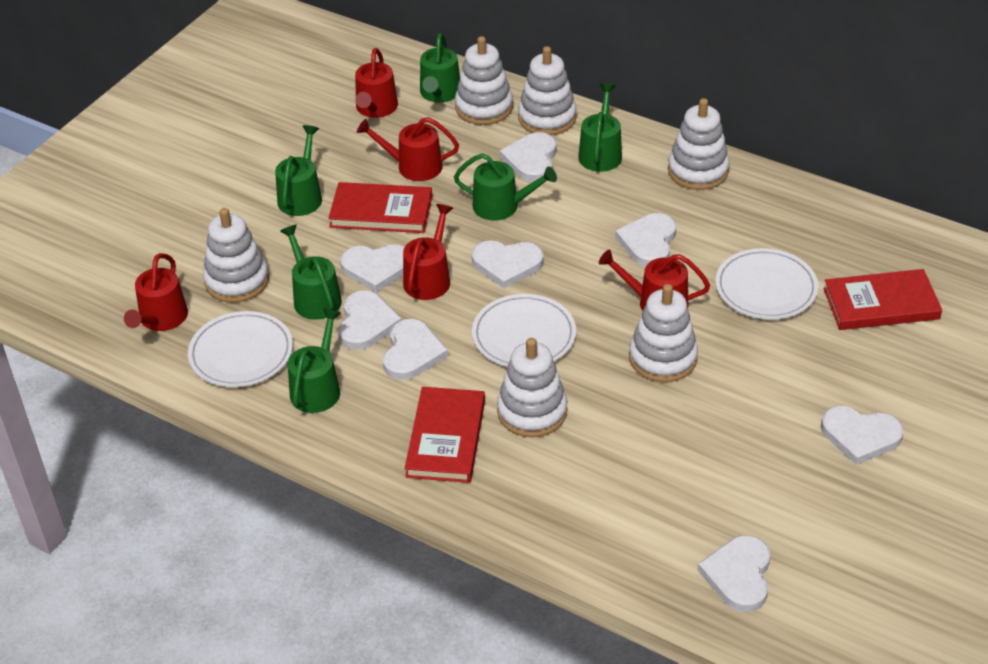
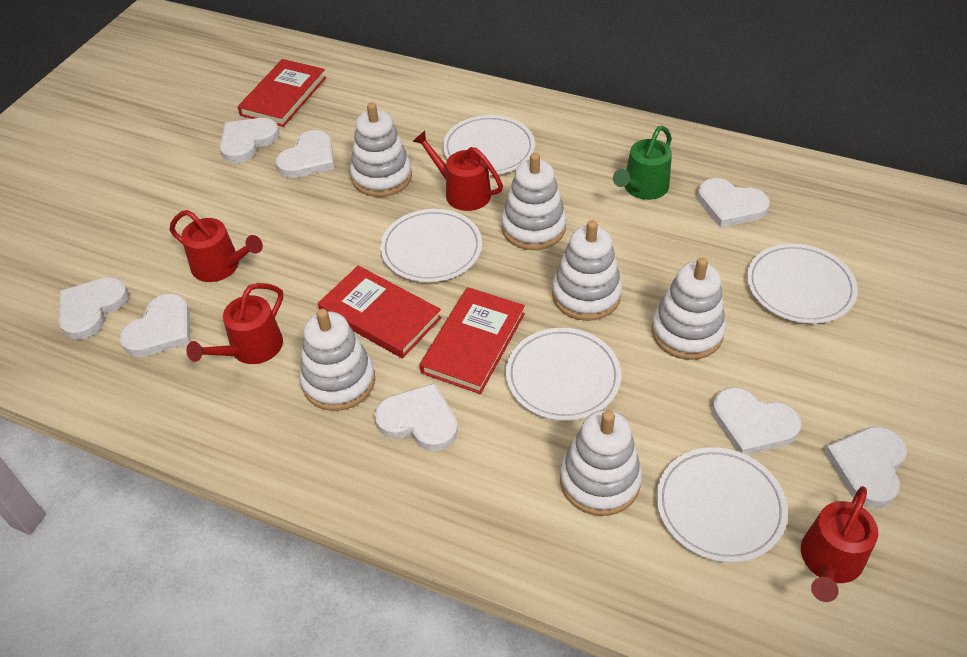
green watering can: 6 -> 1
red watering can: 5 -> 4
white plate: 3 -> 5

